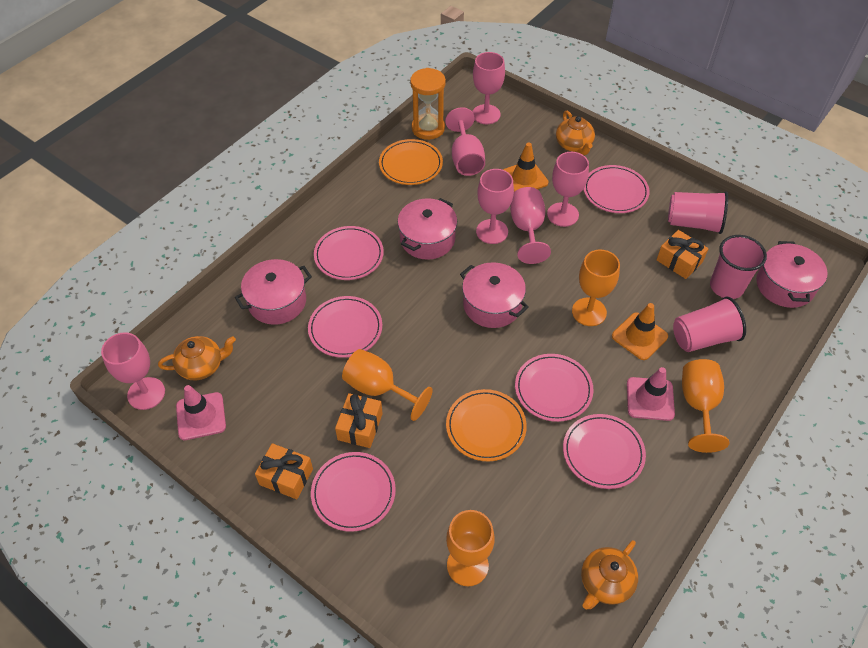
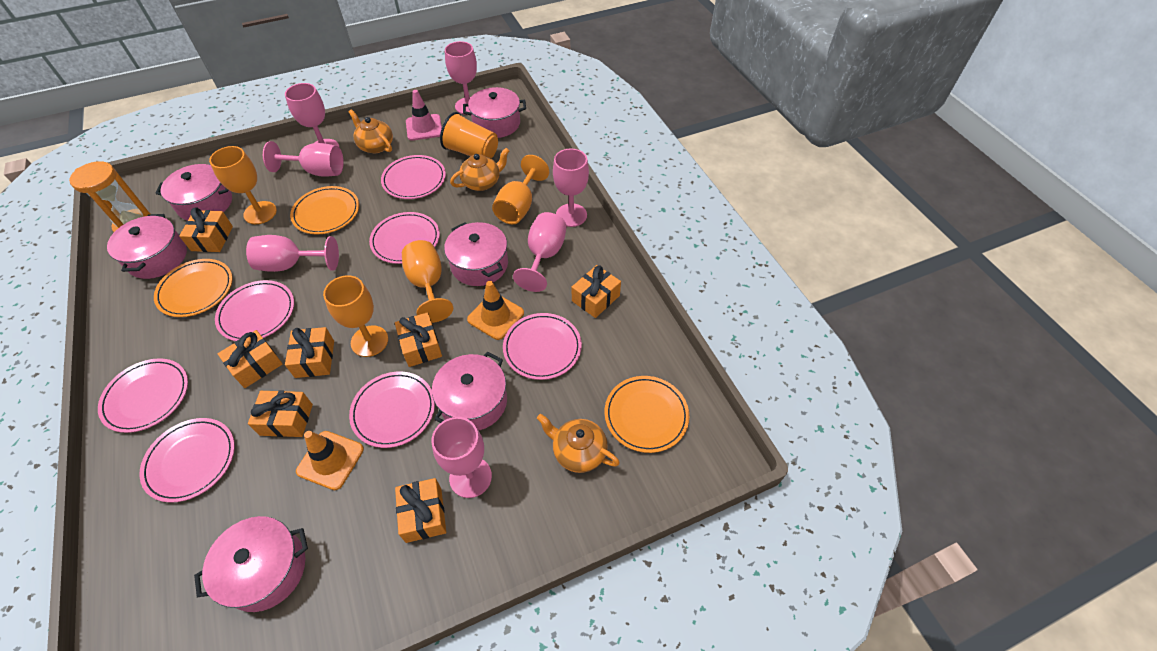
orange cup: 0 -> 1
orange gift: 3 -> 7
orange plate: 2 -> 3
pink cup: 3 -> 0
pink goblet: 6 -> 7
pink plate: 6 -> 7
pink pot: 4 -> 6
pink traffic cone: 2 -> 1

